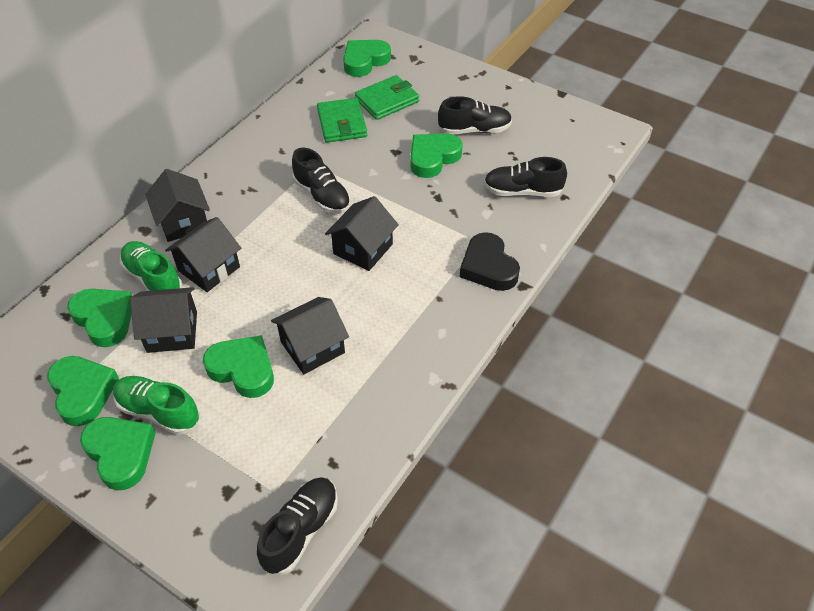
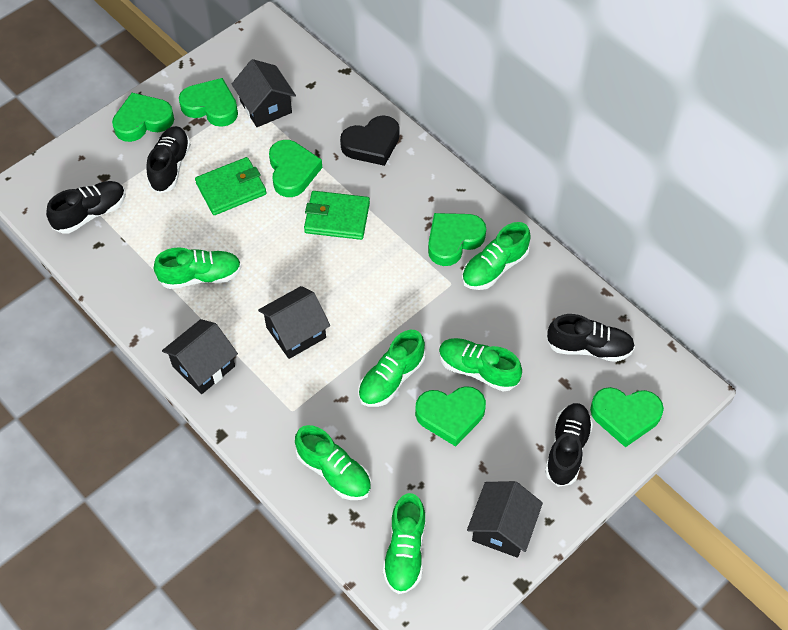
black house: 5 -> 4
green shoe: 2 -> 6

